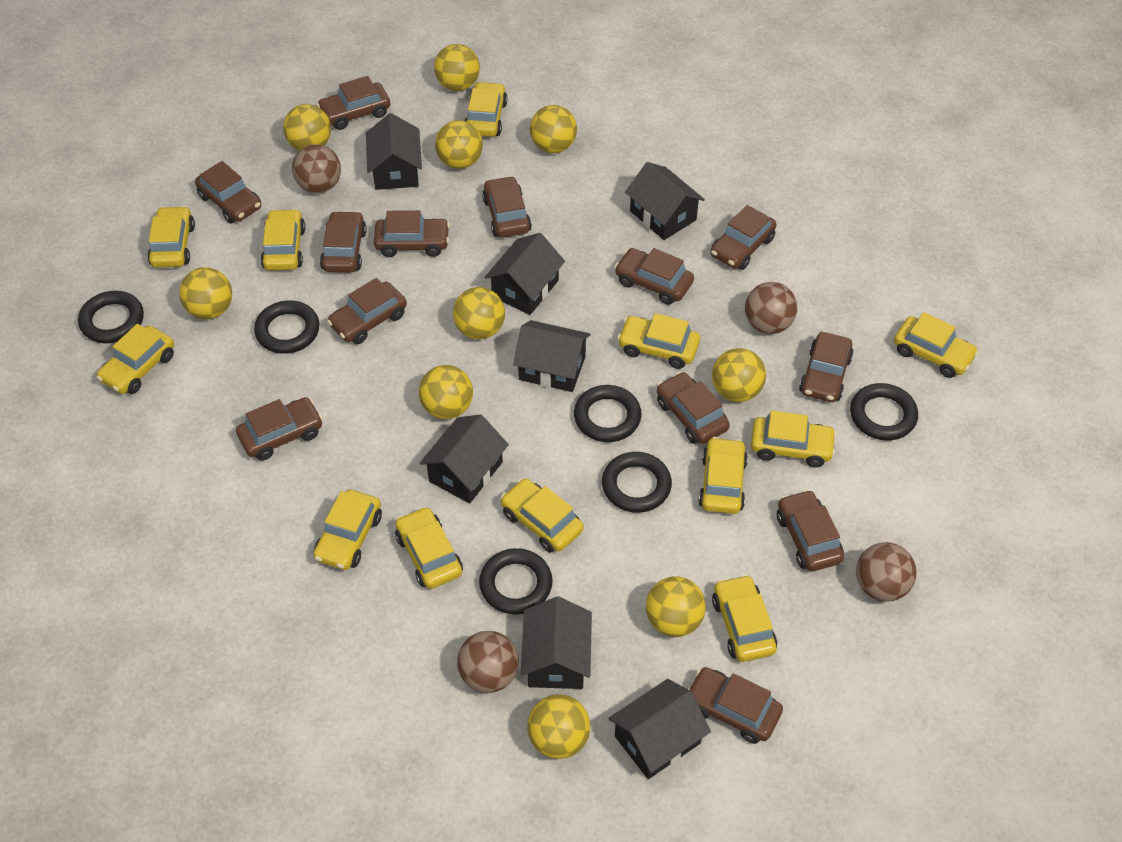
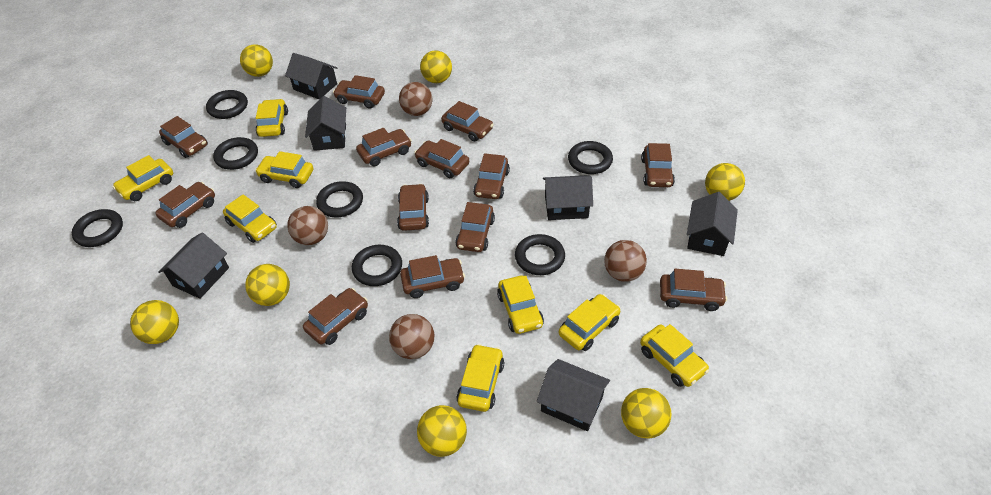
black house: 7 -> 6
black ring: 6 -> 7
yellow ball: 10 -> 7
yellow car: 12 -> 8

